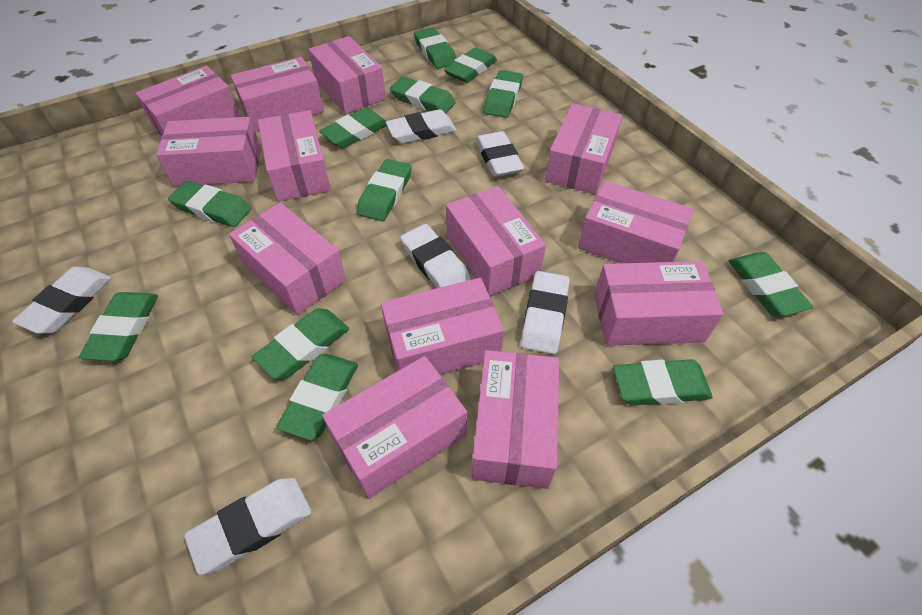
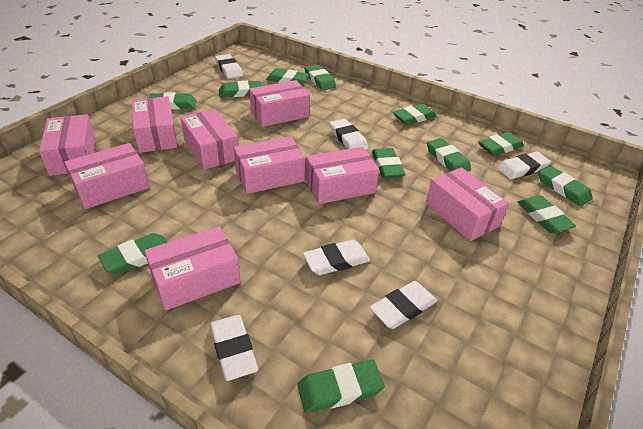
pink box: 13 -> 9

